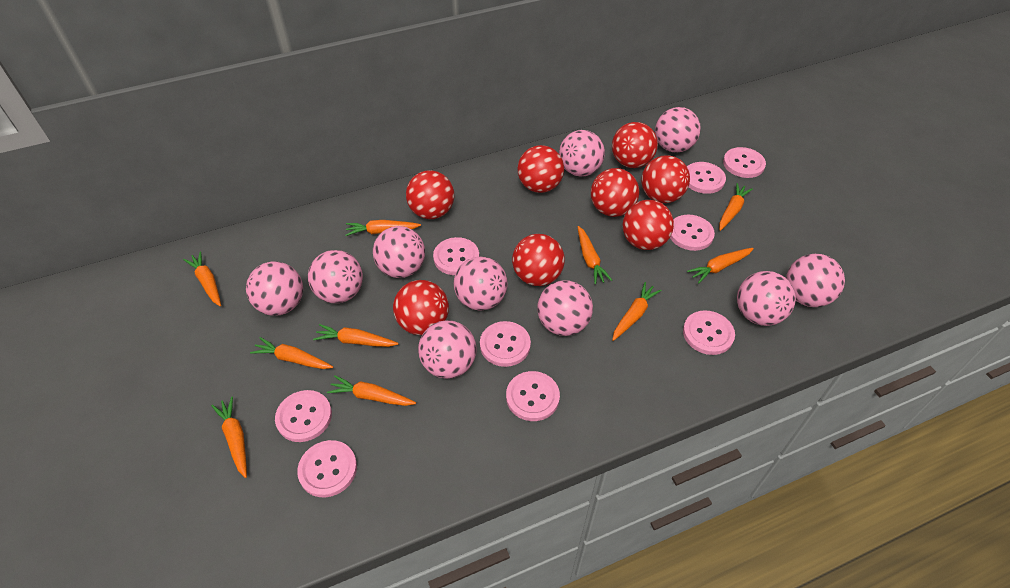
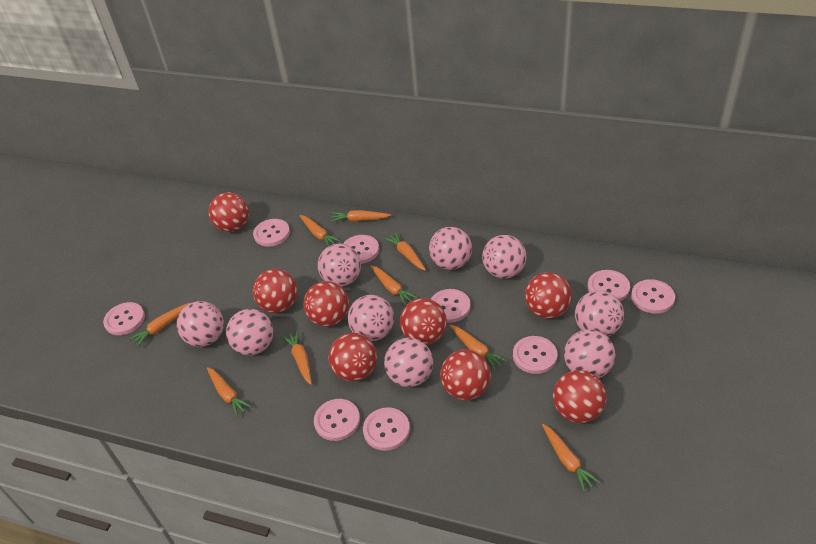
orange carrot: 10 -> 9
pink ball: 10 -> 9

